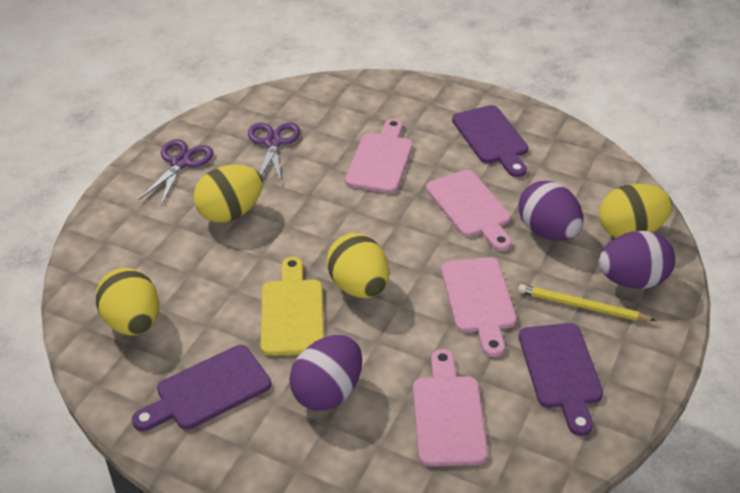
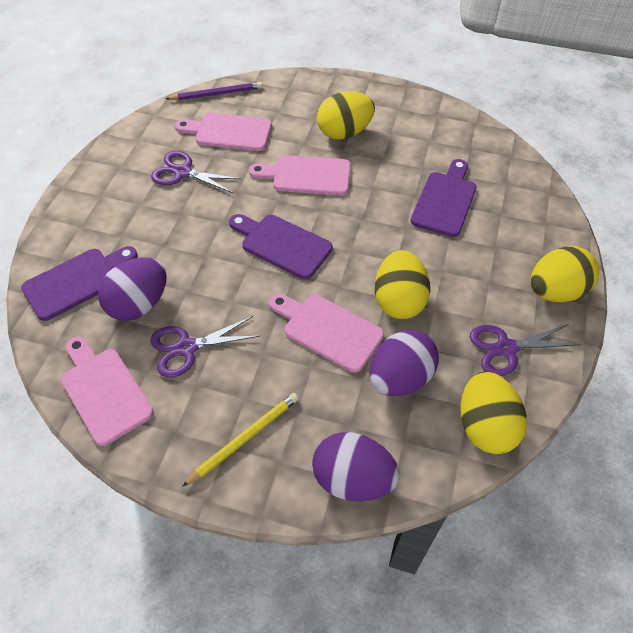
purple pencil: 0 -> 1
purple scissors: 2 -> 3
yellow cutting board: 1 -> 0

